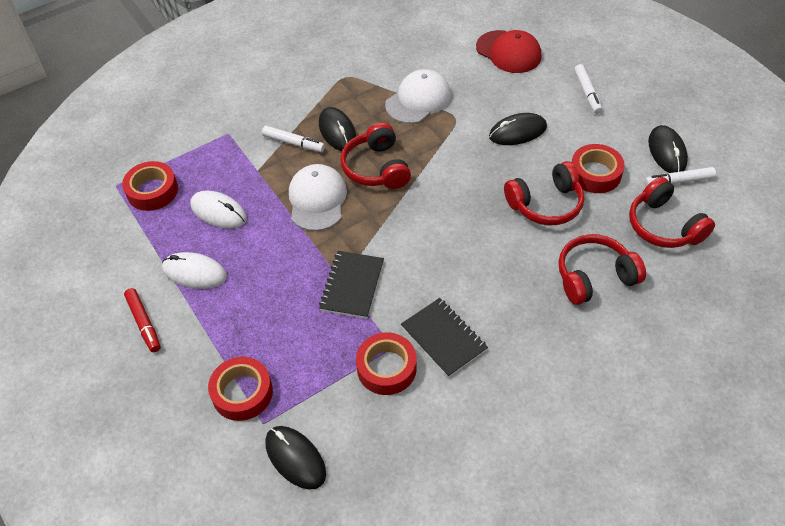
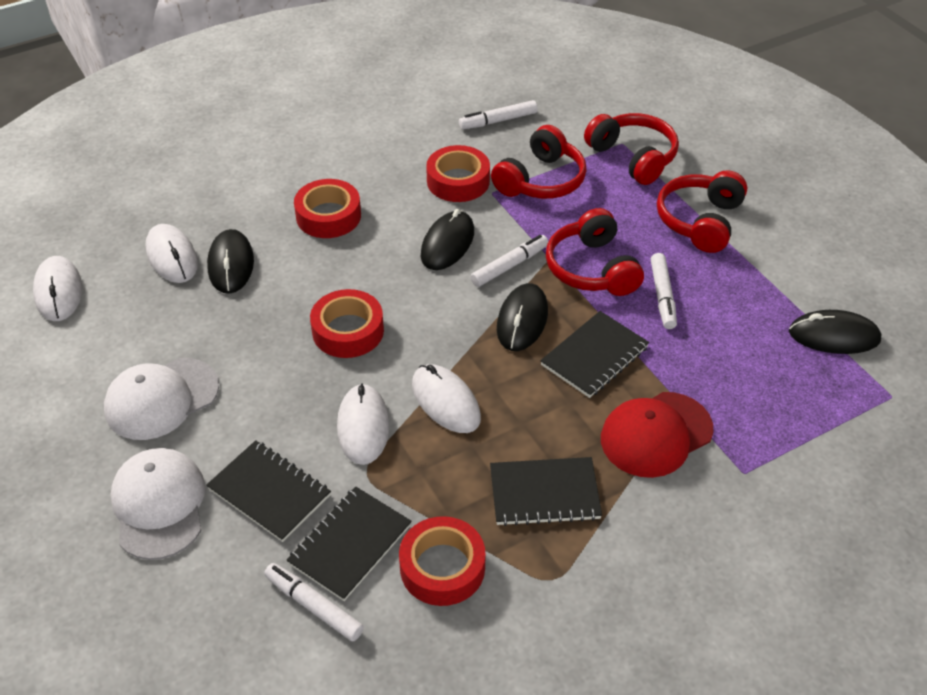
black notebook: 2 -> 4
red marker: 1 -> 0
white marker: 3 -> 4
white mouse: 2 -> 4

